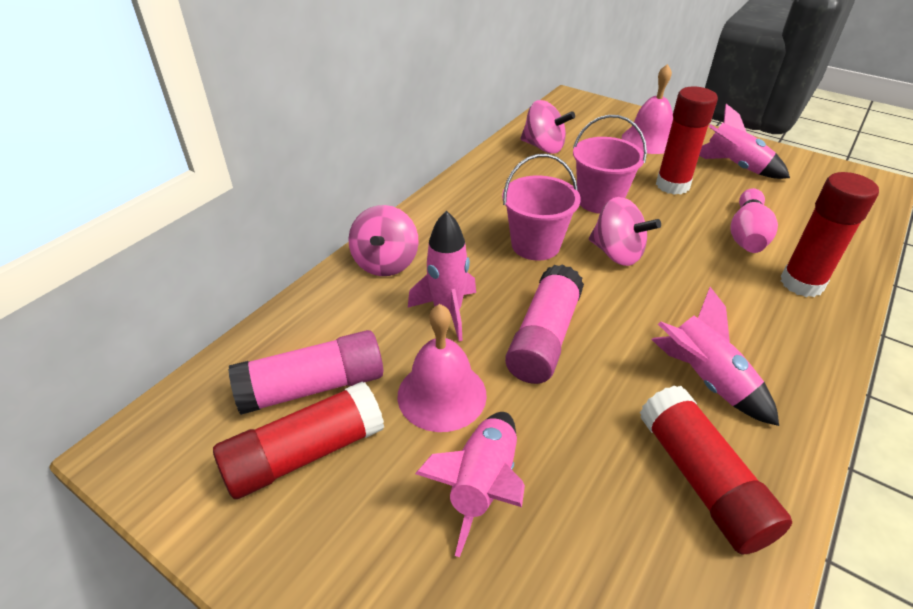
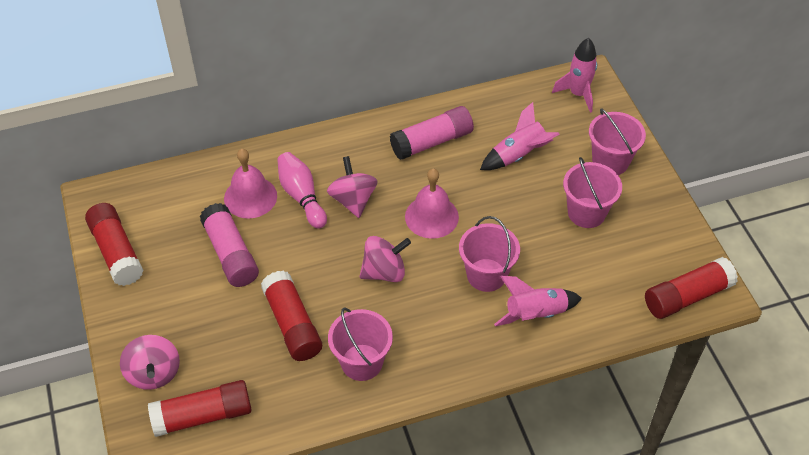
pink bucket: 2 -> 4
pink rocket: 4 -> 3

